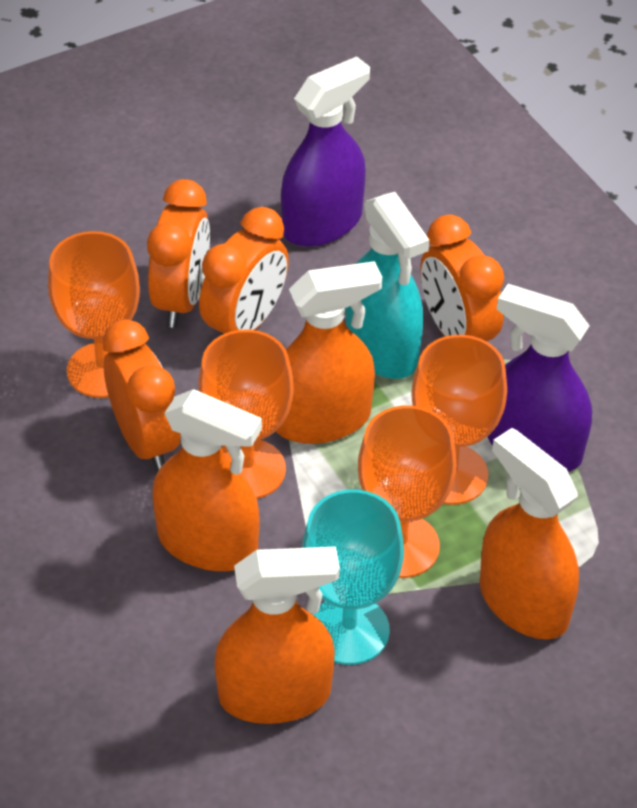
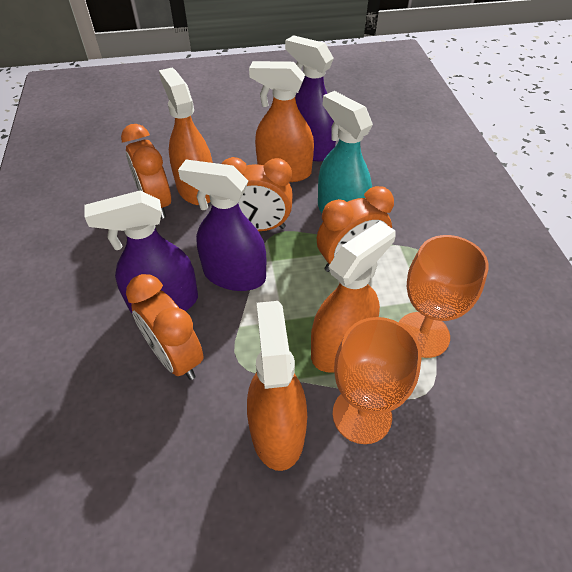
orange goblet: 4 -> 2
purple spray bottle: 2 -> 3
turquoise goblet: 1 -> 0

